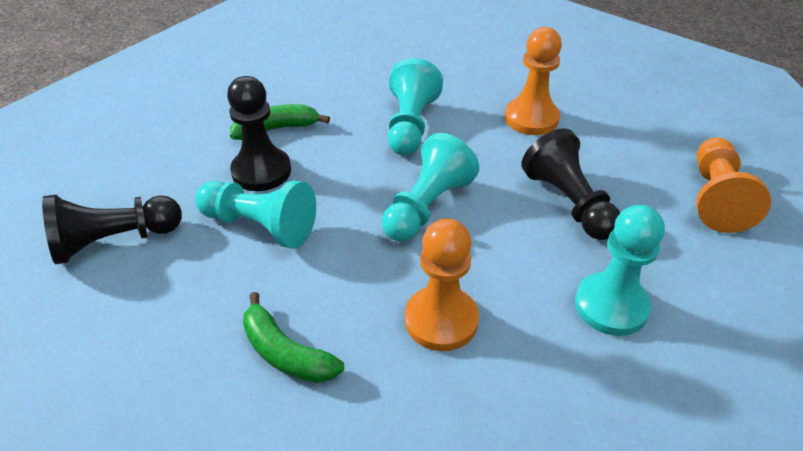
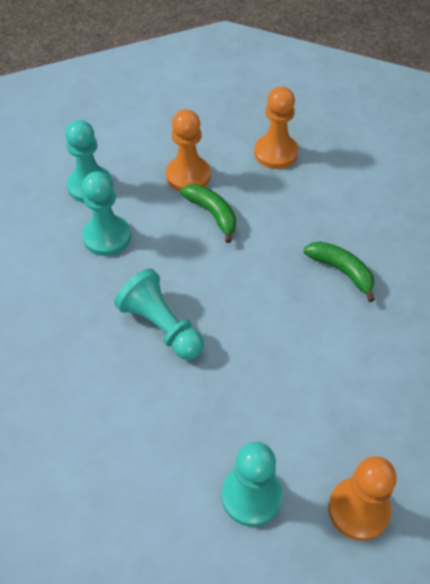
black pawn: 3 -> 0

